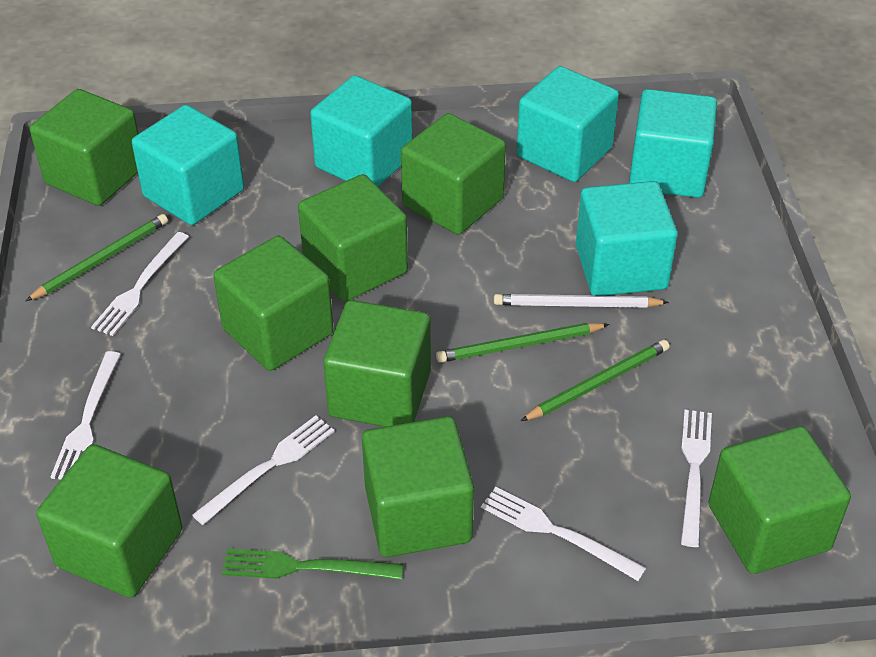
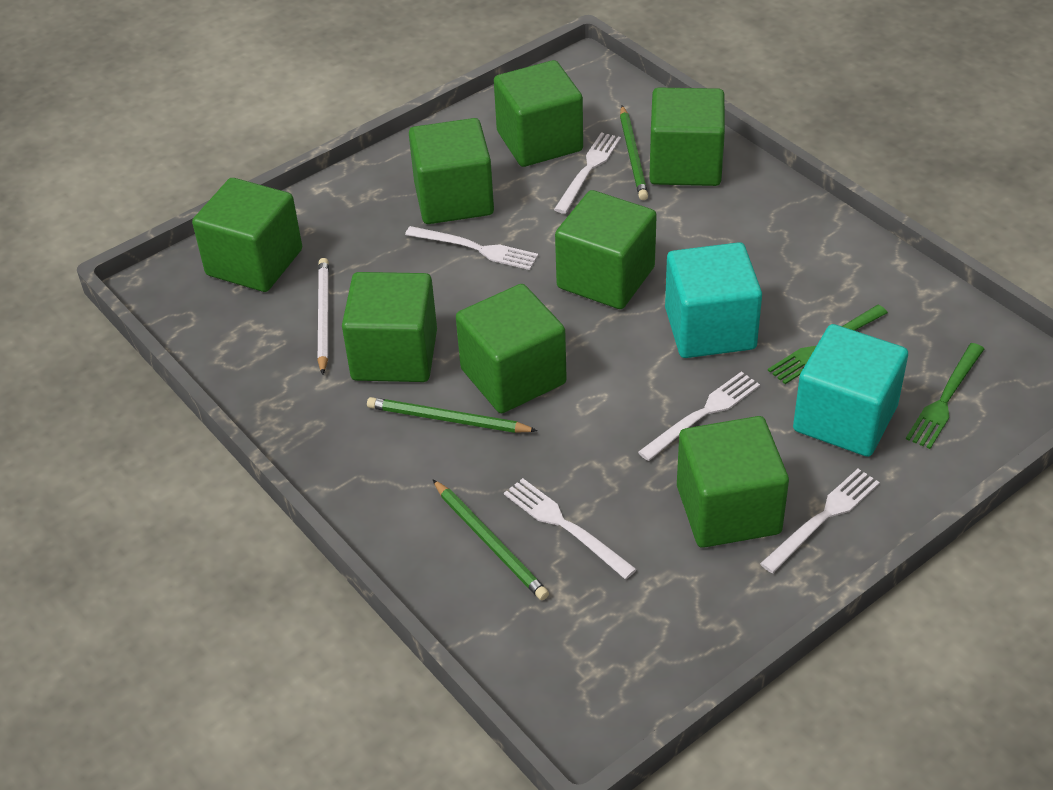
green fork: 1 -> 2
turquoise cube: 5 -> 2

